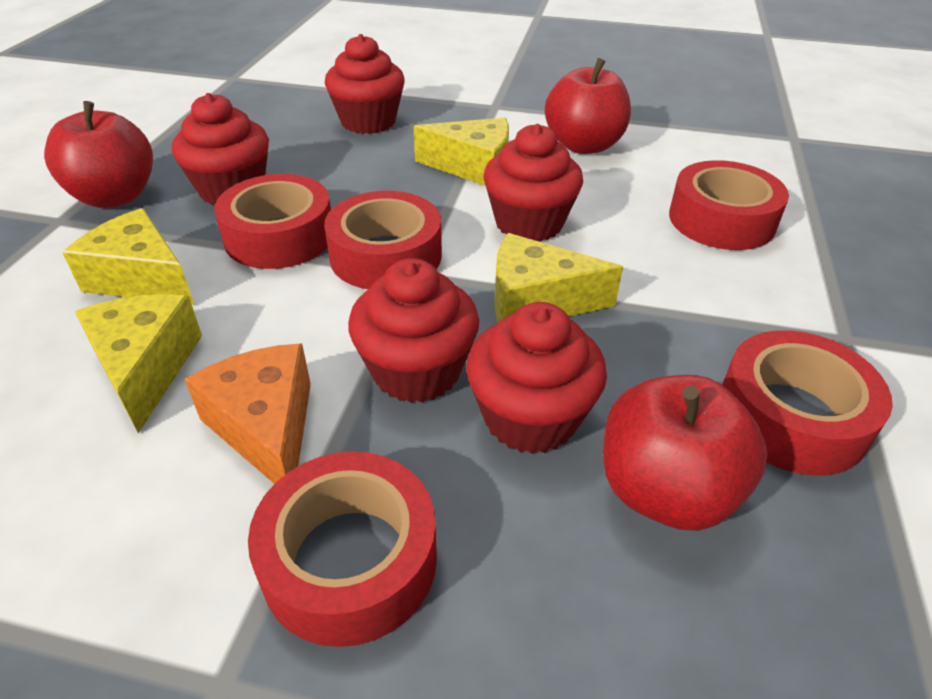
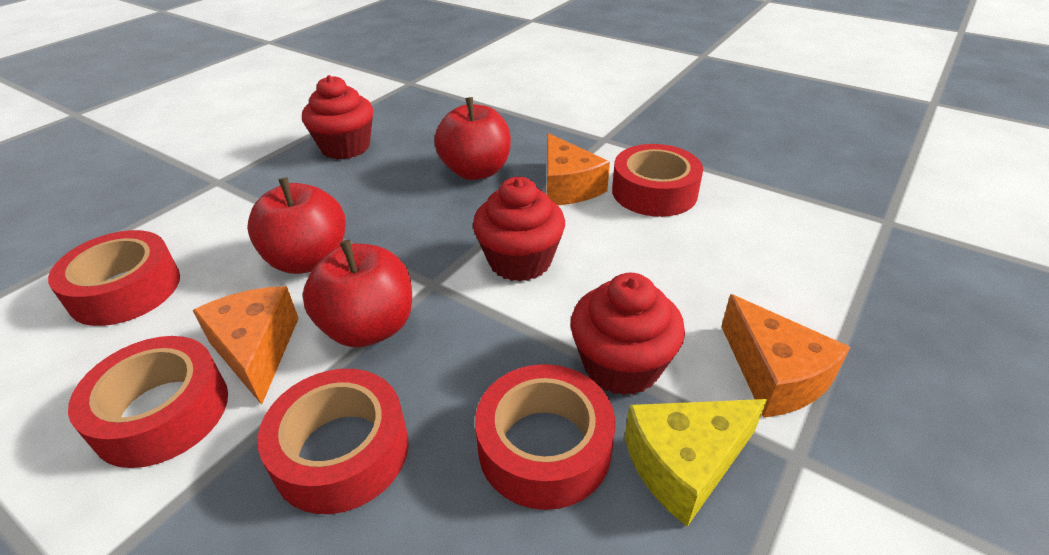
orange cheese: 1 -> 3
red cupcake: 5 -> 3
yellow cheese: 4 -> 1

